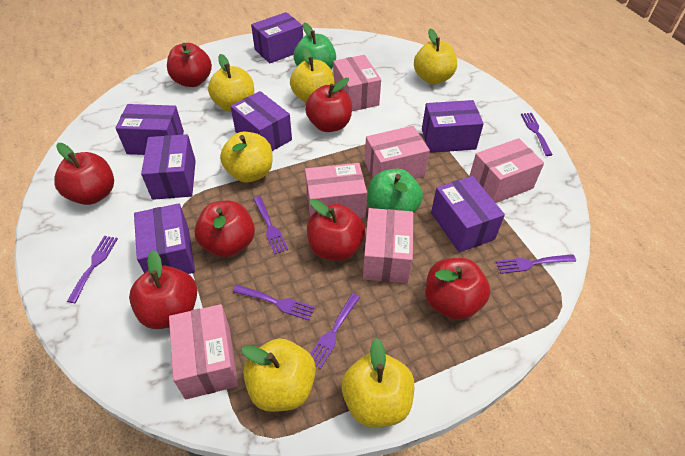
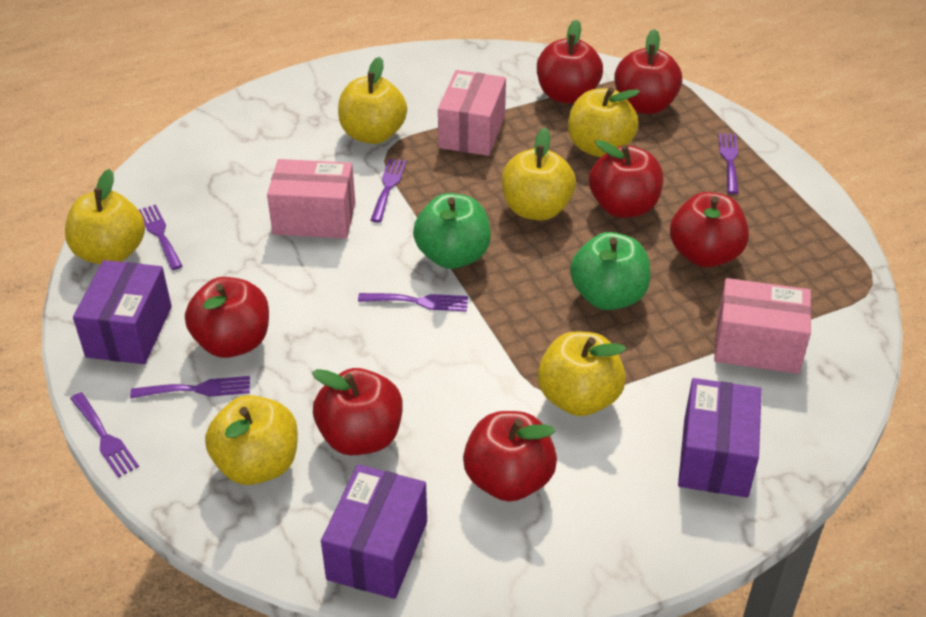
pink box: 6 -> 3
purple box: 7 -> 3

